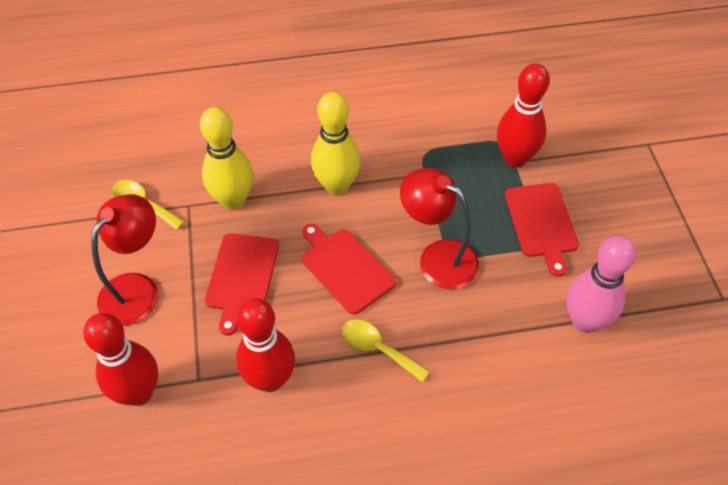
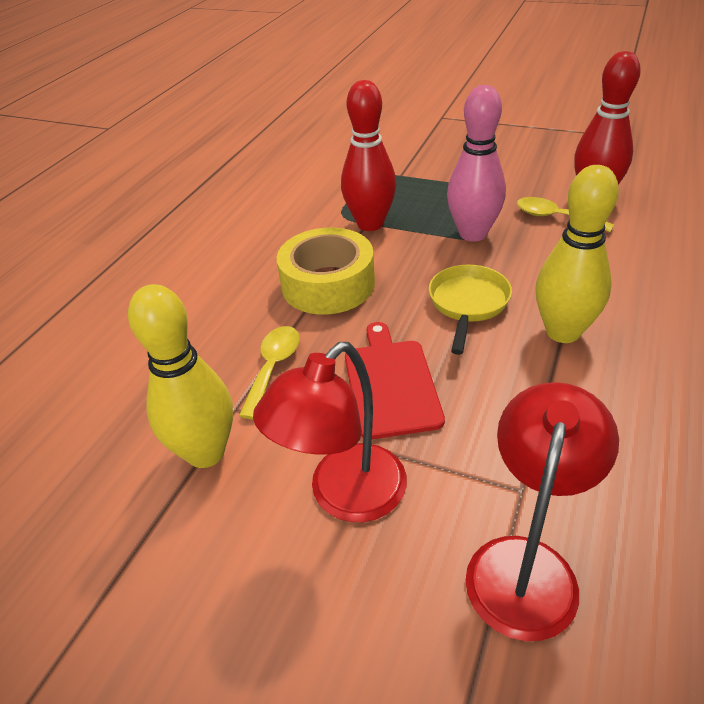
red bowling pin: 3 -> 2
red cutting board: 3 -> 1
yellow pan: 0 -> 1
yellow tape: 0 -> 1

